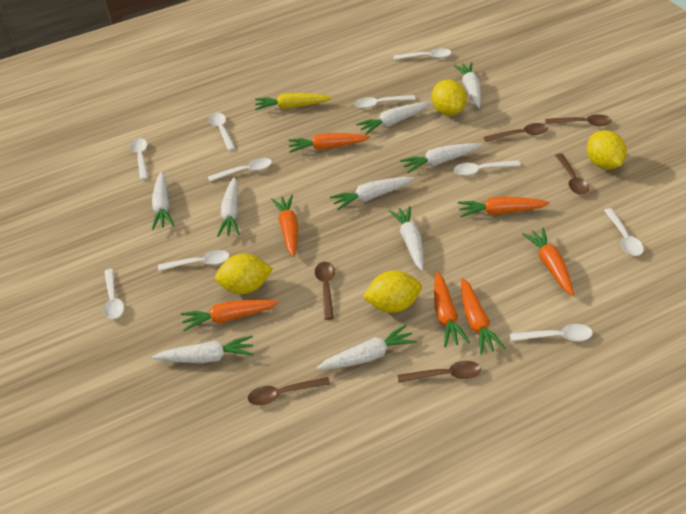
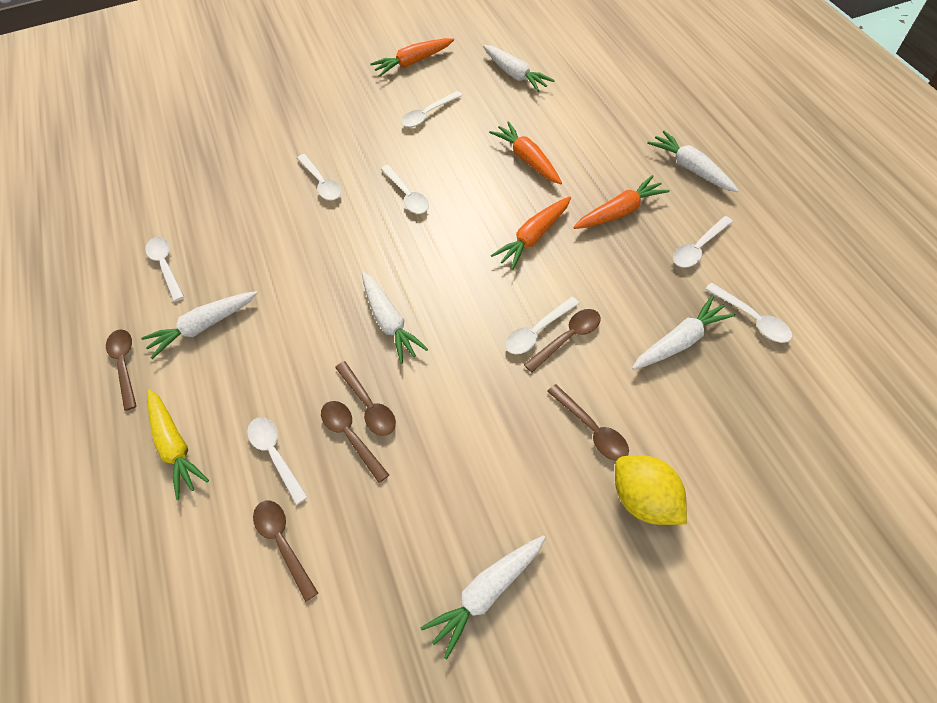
orange carrot: 7 -> 4
white carrot: 9 -> 6
white spoon: 10 -> 8
yellow lemon: 4 -> 1

